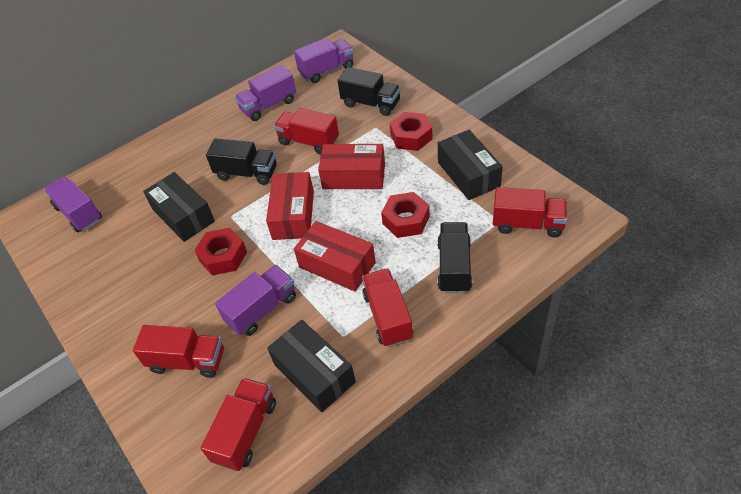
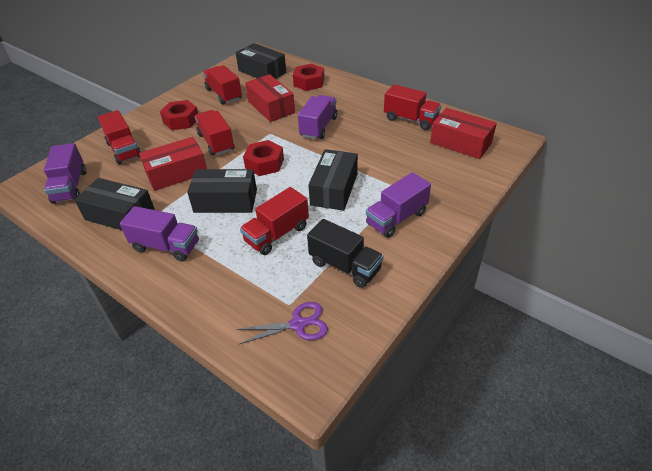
black box: 3 -> 4
black truck: 3 -> 1
purple scissors: 0 -> 1

